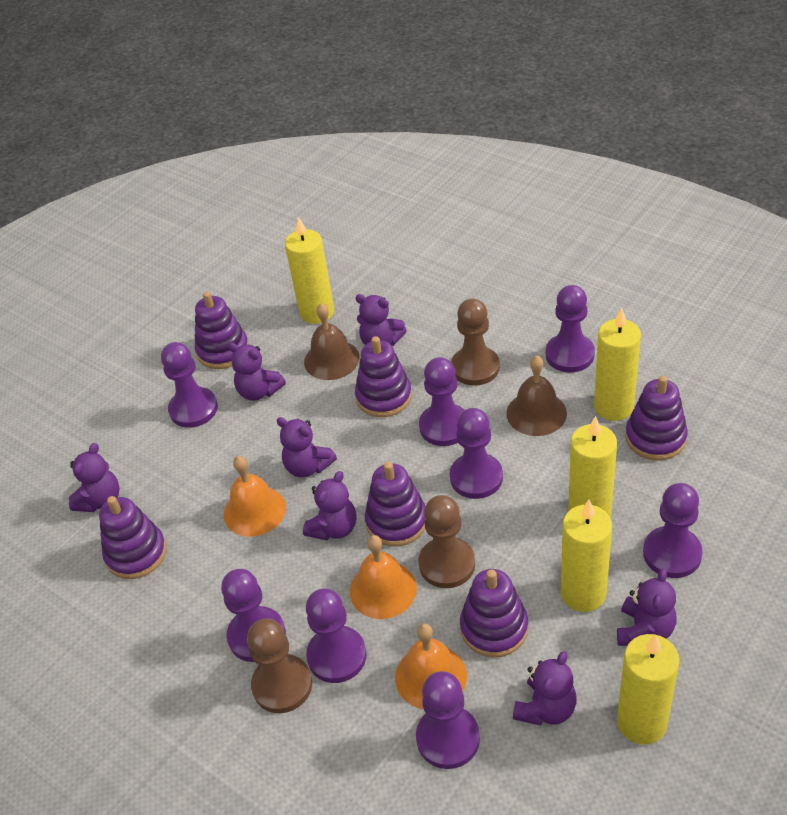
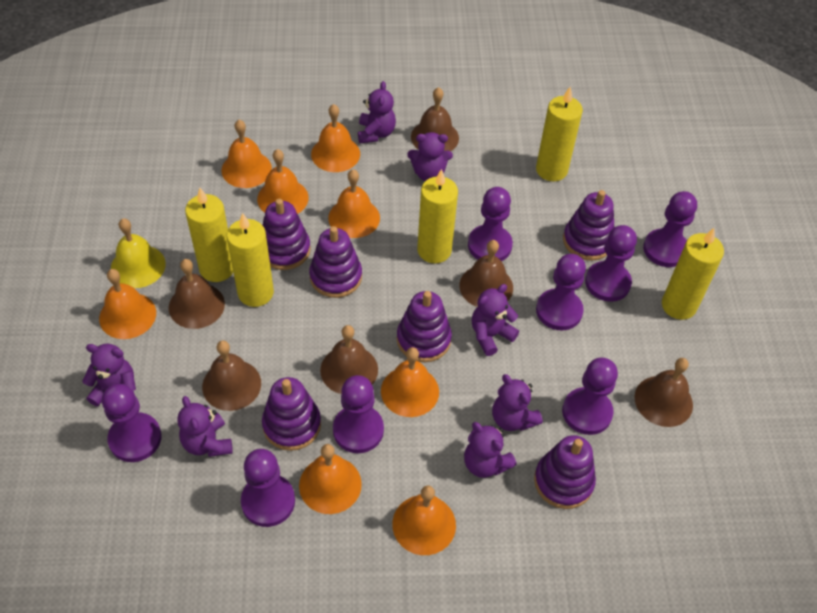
brown bell: 2 -> 6
brown pawn: 3 -> 0
orange bell: 3 -> 8
yellow bell: 0 -> 1

